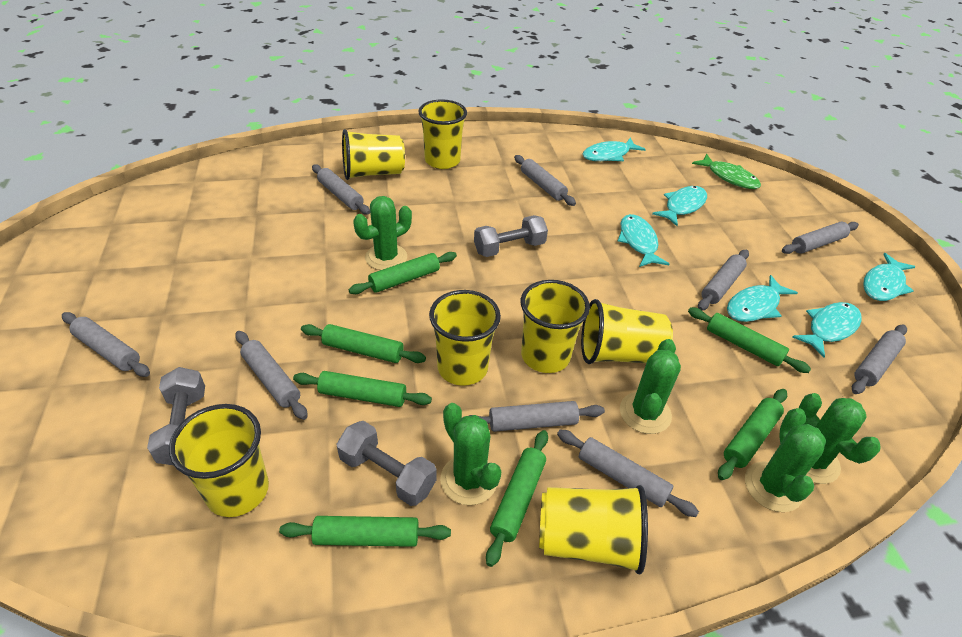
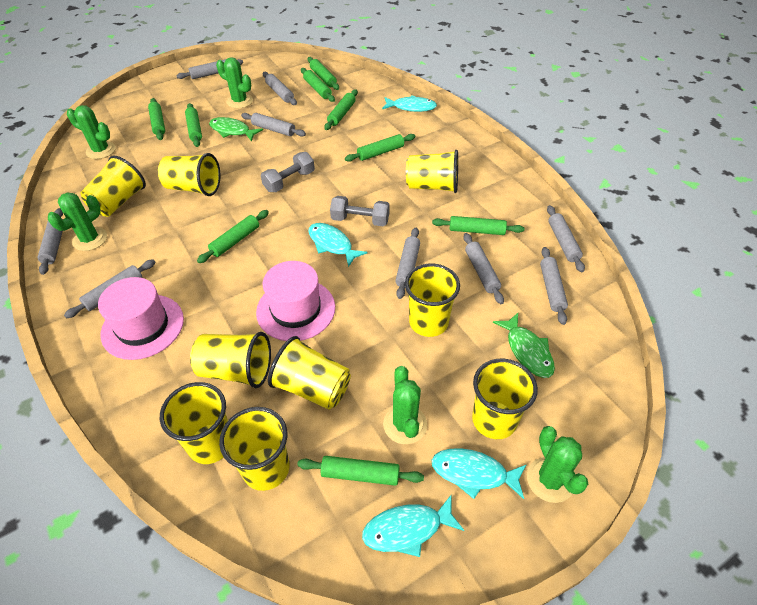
green fish: 1 -> 2
green rolling pin: 7 -> 9
grey dumbbell: 3 -> 2
pink hat: 0 -> 2
turquoise fish: 6 -> 4
yellow cup: 7 -> 9

